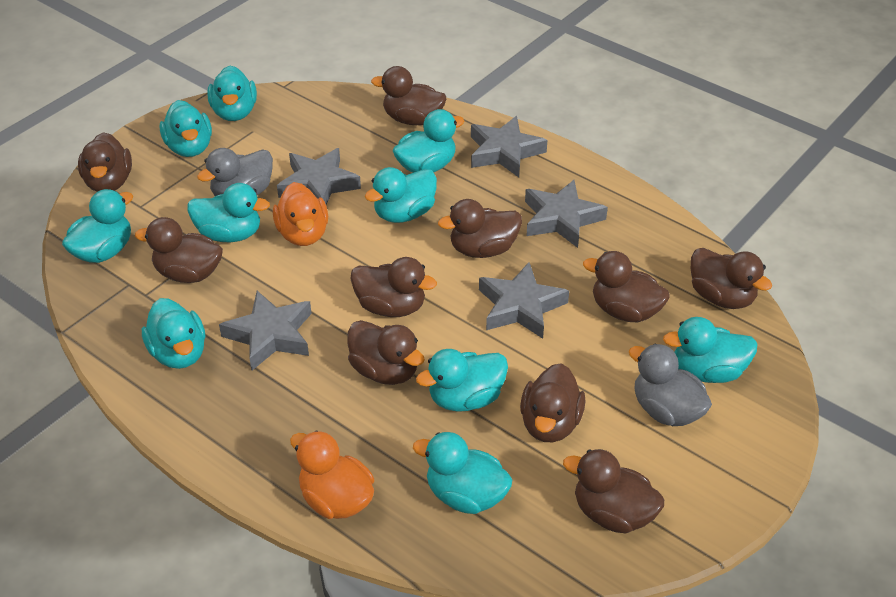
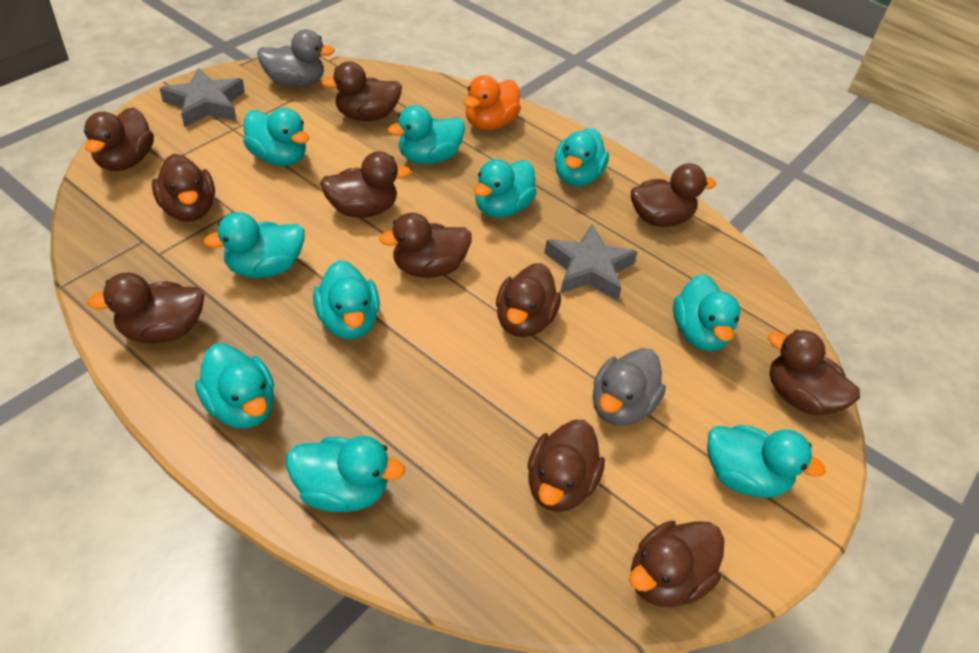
brown duck: 10 -> 11
grey star: 5 -> 2
orange duck: 2 -> 1

